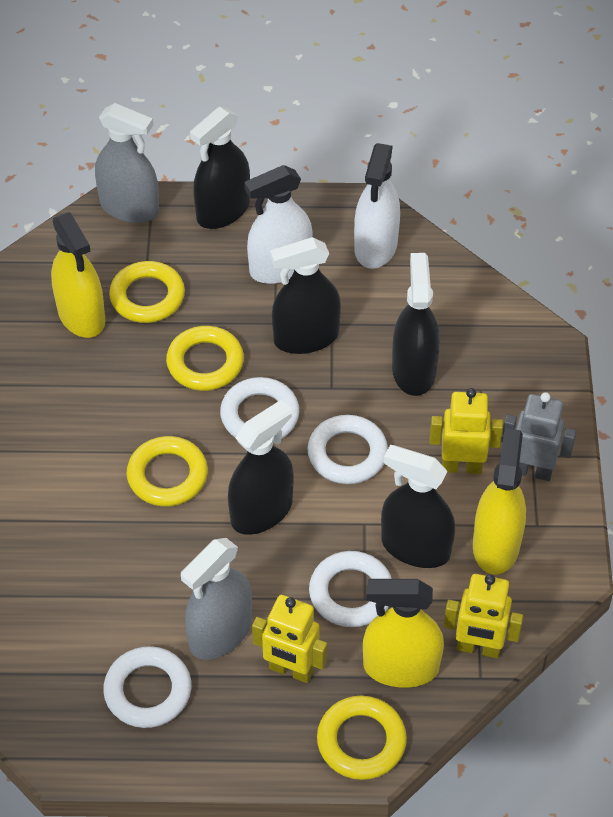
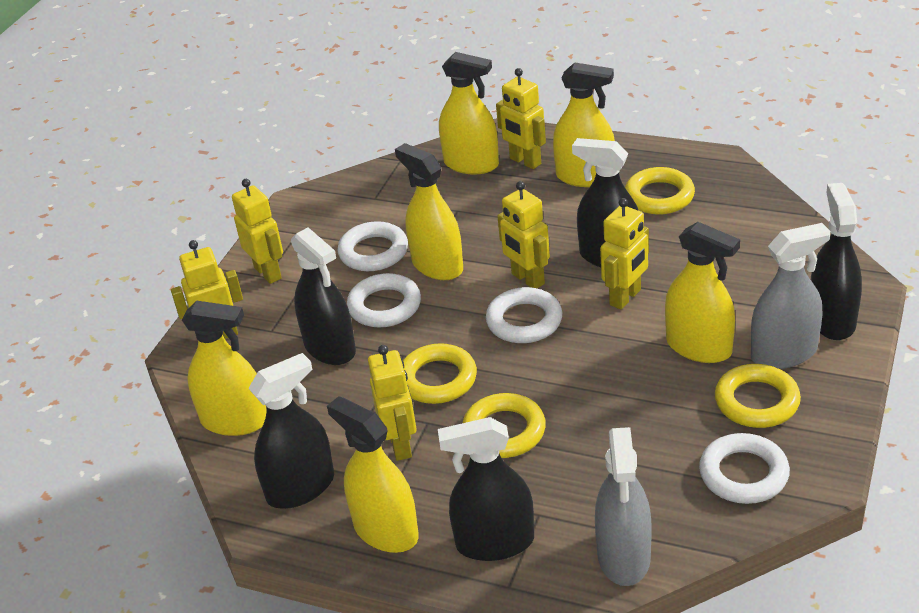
grey robot: 1 -> 0
white spray bottle: 2 -> 0
yellow robot: 3 -> 6
yellow spray bottle: 3 -> 6

